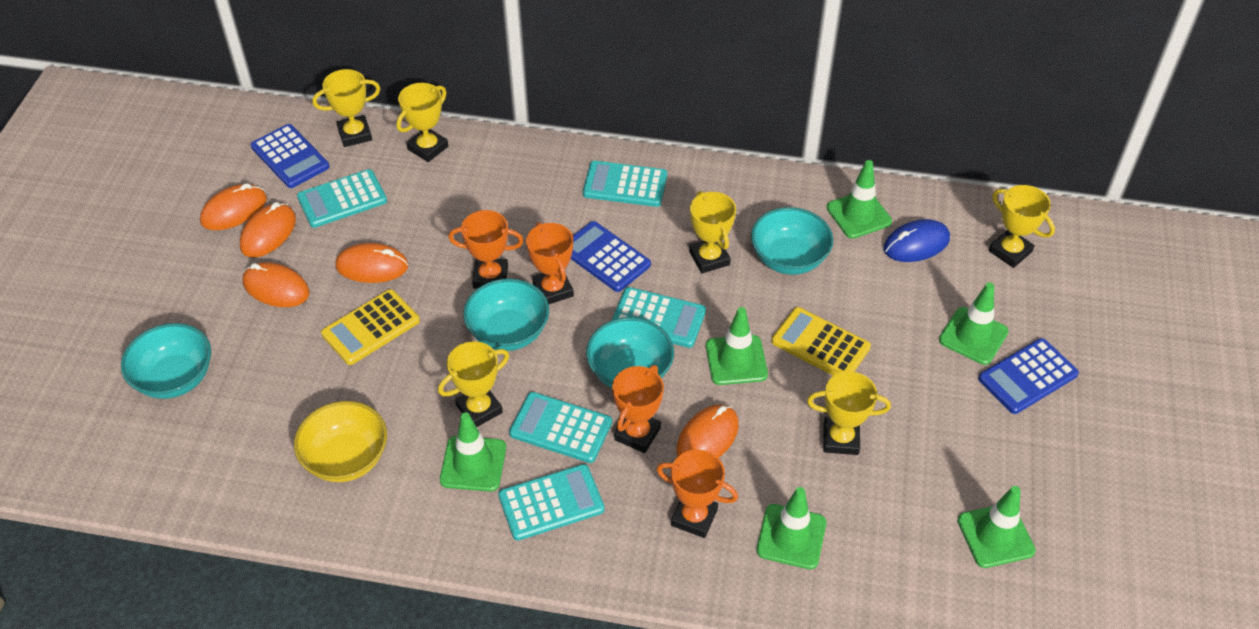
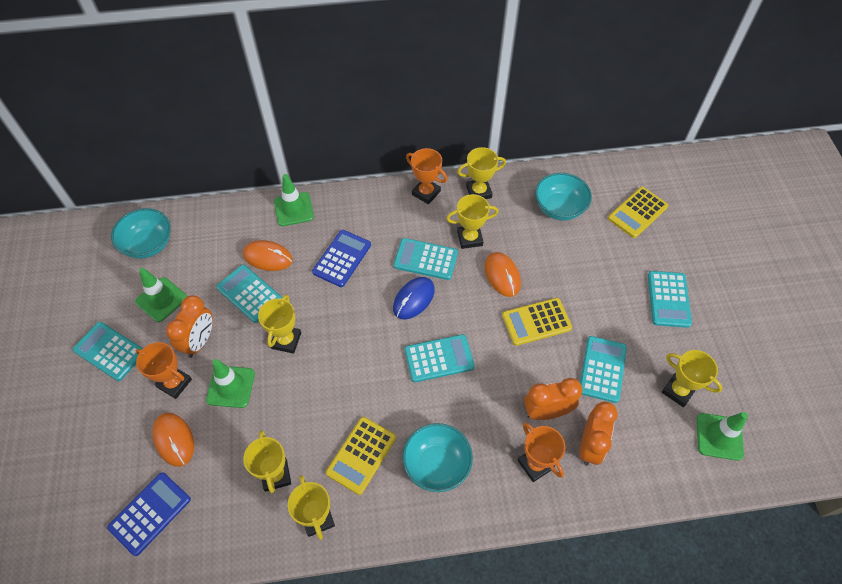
blue calculator: 3 -> 2
green traffic cone: 6 -> 4
orange clock: 0 -> 3
orange mouse: 5 -> 3
orange trophy: 4 -> 3
turquoise bowl: 4 -> 3
turquoise calculator: 5 -> 6
yellow bowl: 1 -> 0
yellow calculator: 2 -> 3

